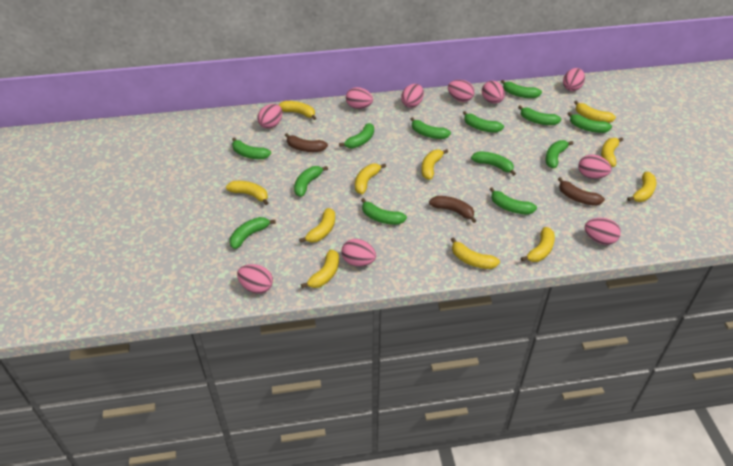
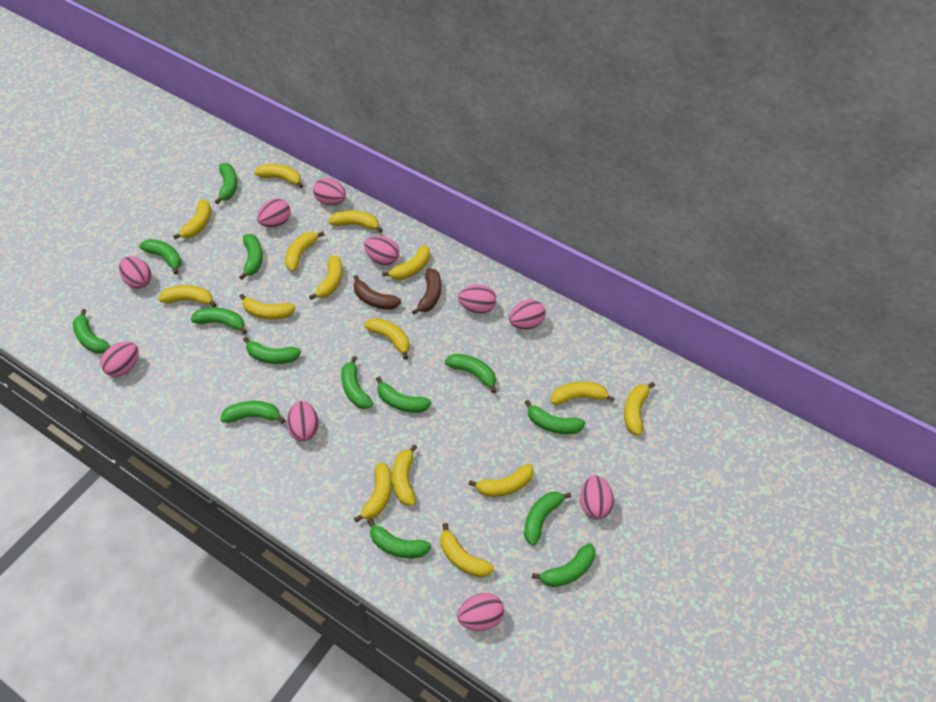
brown banana: 3 -> 2
green banana: 13 -> 14
yellow banana: 11 -> 15

